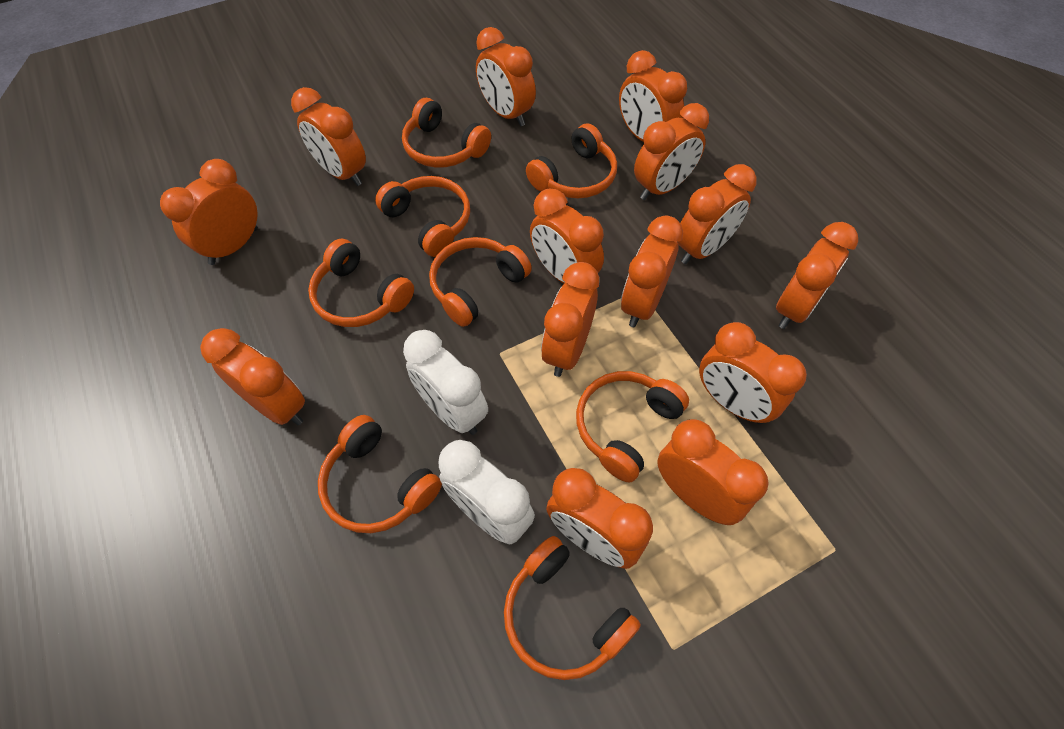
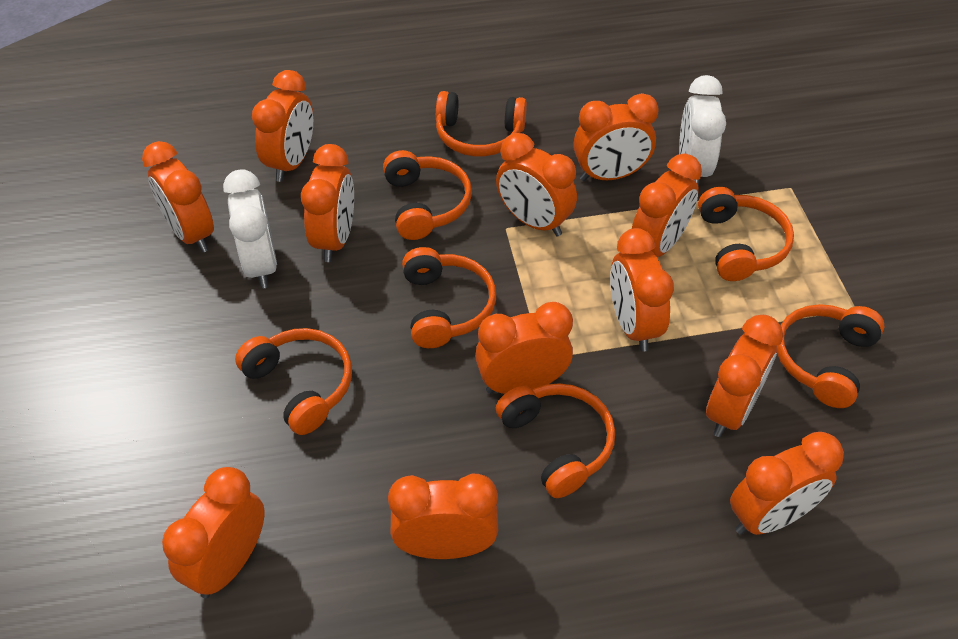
orange clock: 14 -> 12
orange headphones: 8 -> 7

